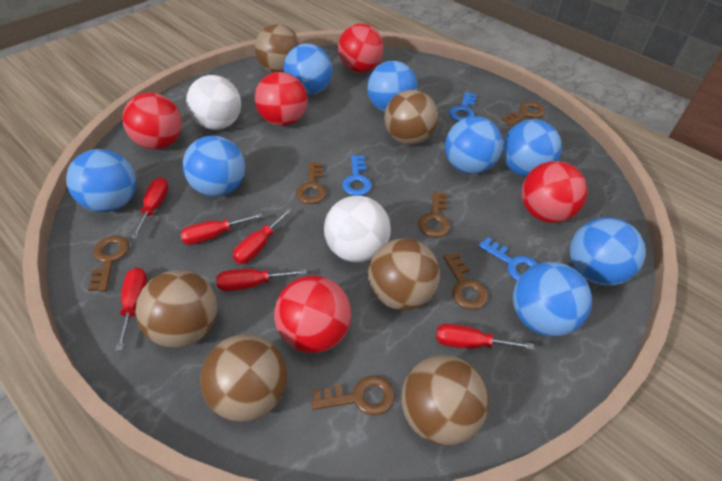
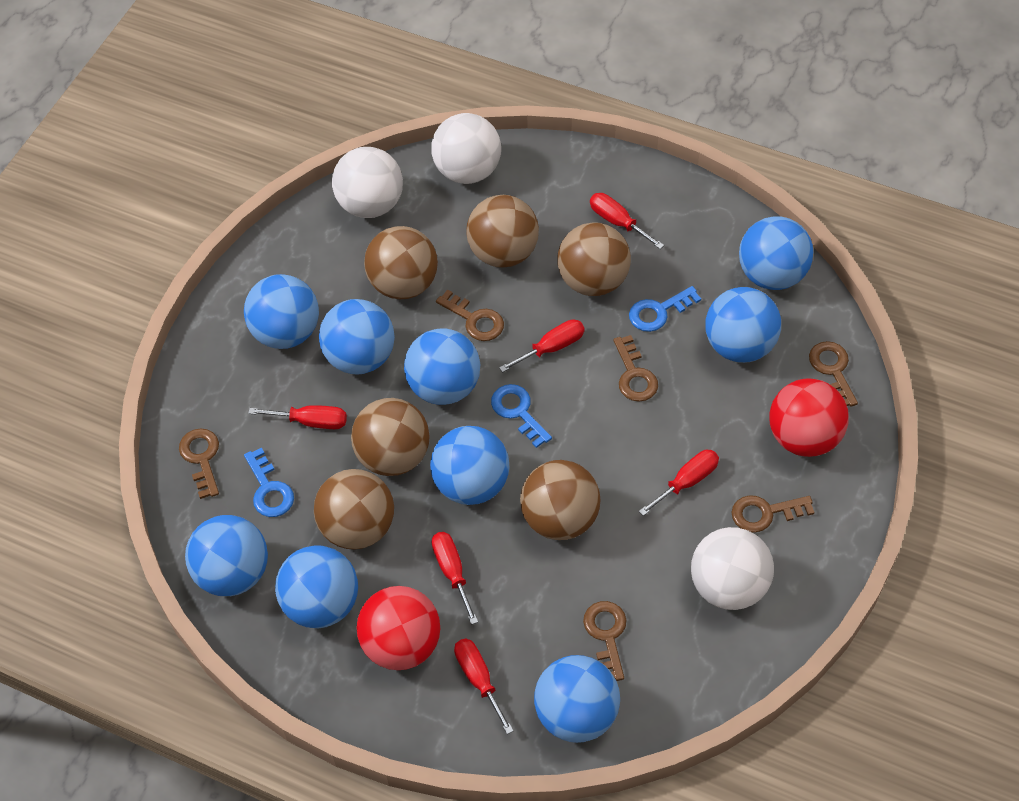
blue ball: 8 -> 9
red ball: 5 -> 2
white ball: 2 -> 3

